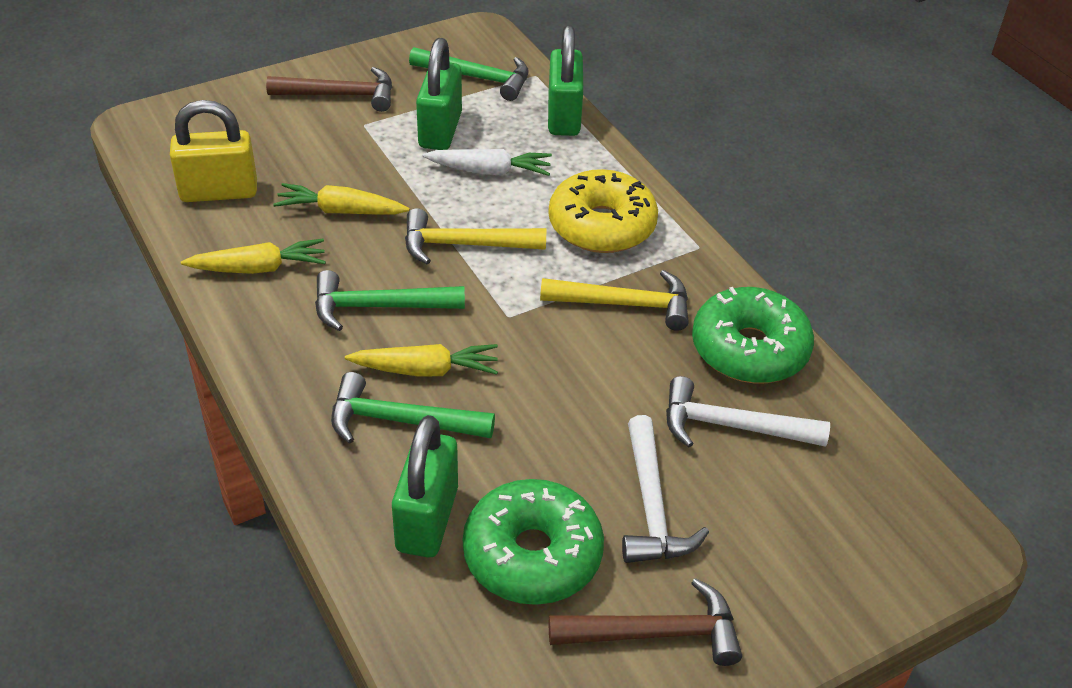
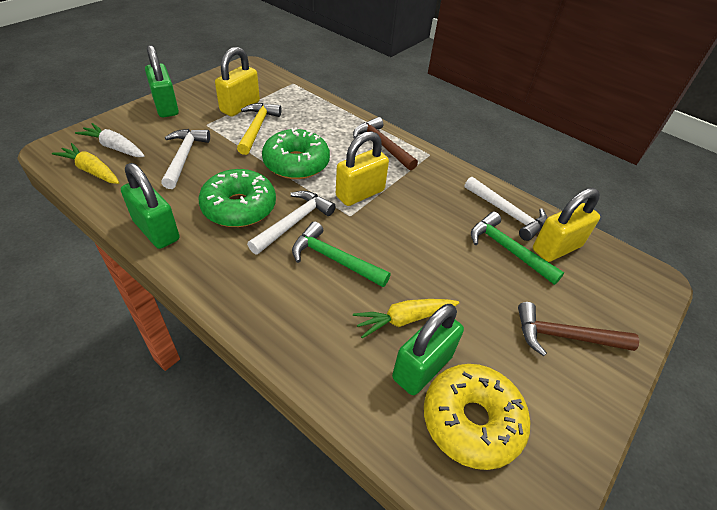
green hammer: 3 -> 2
white hammer: 2 -> 3
yellow carrot: 3 -> 2
yellow hammer: 2 -> 1
yellow padlock: 1 -> 3

